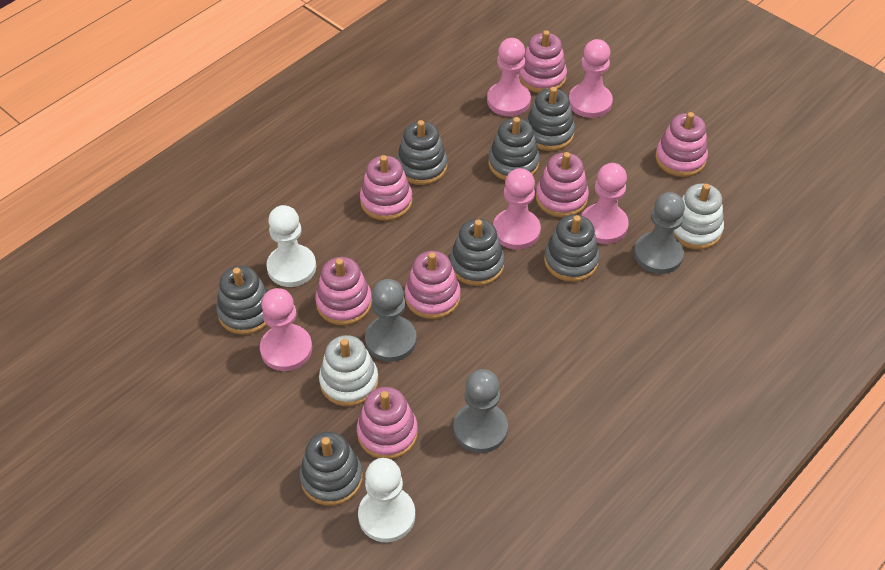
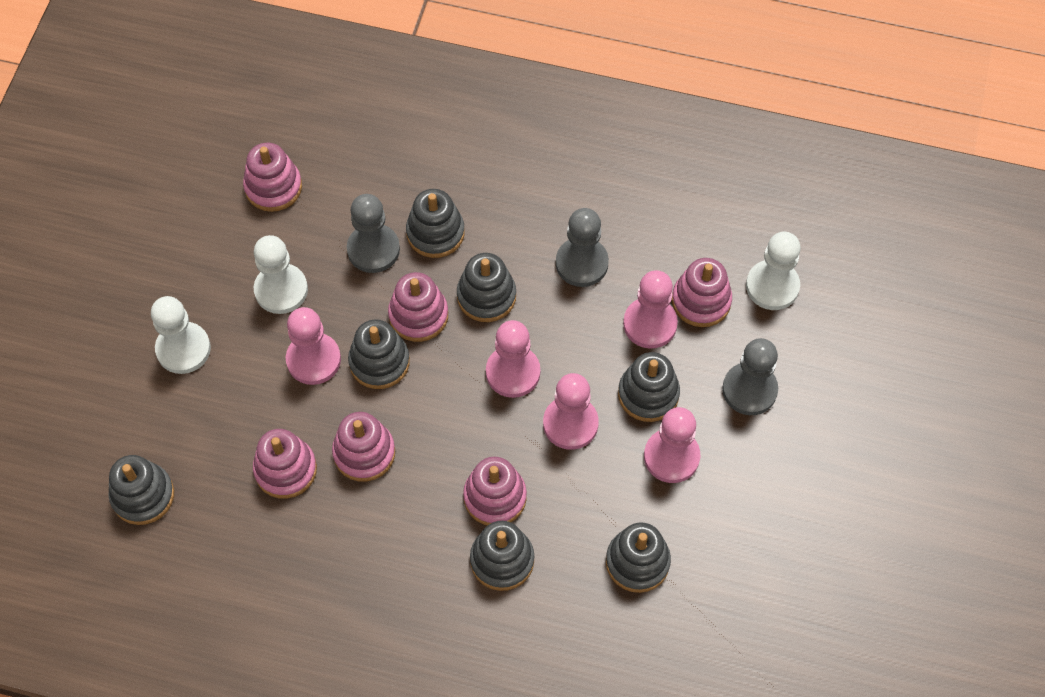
pink stacking toy: 7 -> 6
white pawn: 2 -> 3
white stacking toy: 2 -> 0

